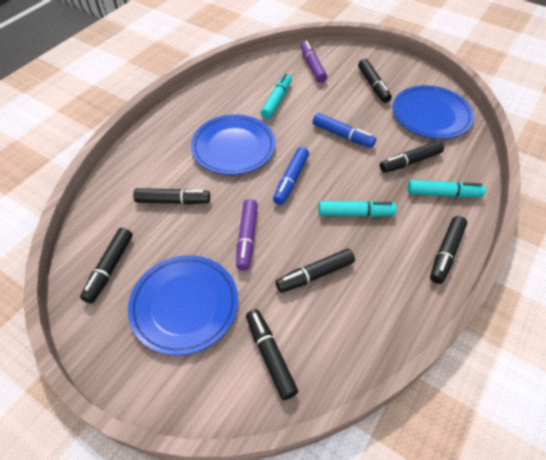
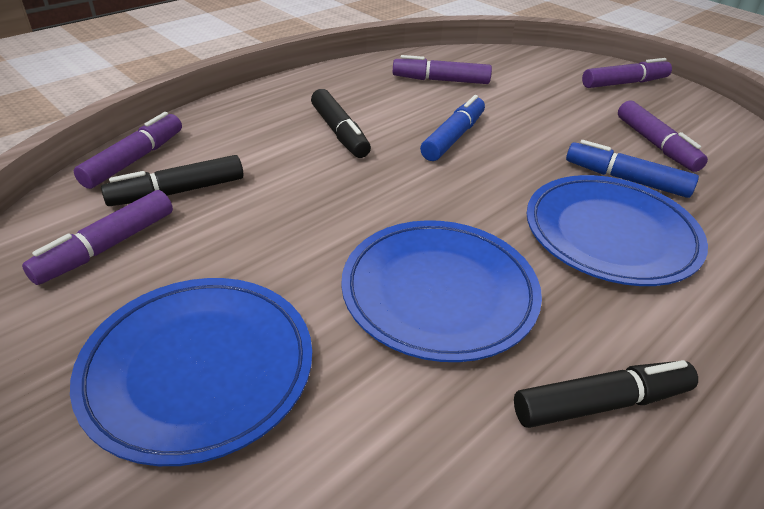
black marker: 7 -> 3
purple marker: 2 -> 5
turquoise marker: 3 -> 0

